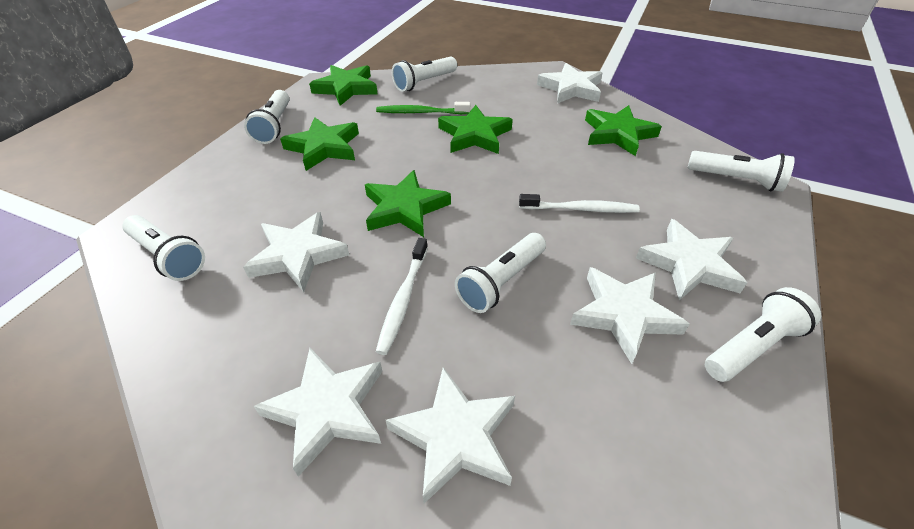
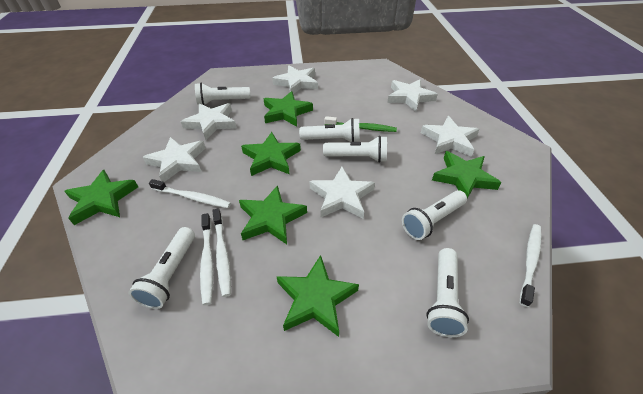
green star: 5 -> 6
white toothbrush: 2 -> 4

